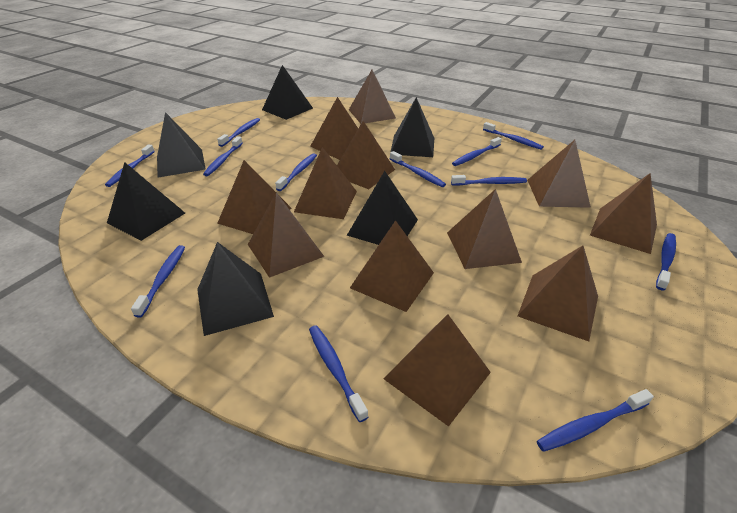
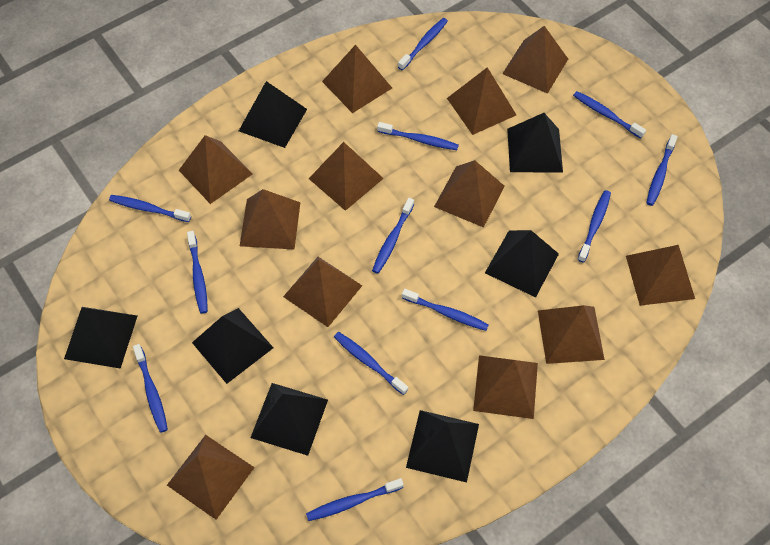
black pyramid: 6 -> 7

